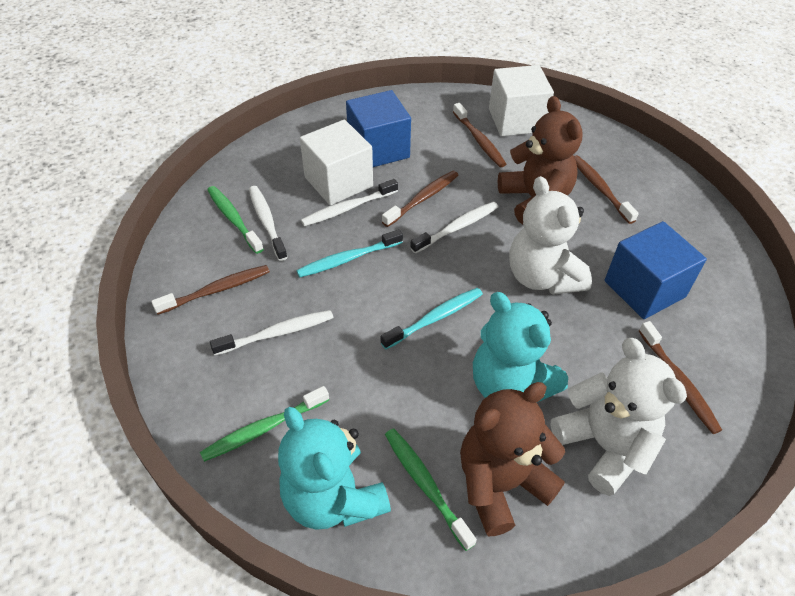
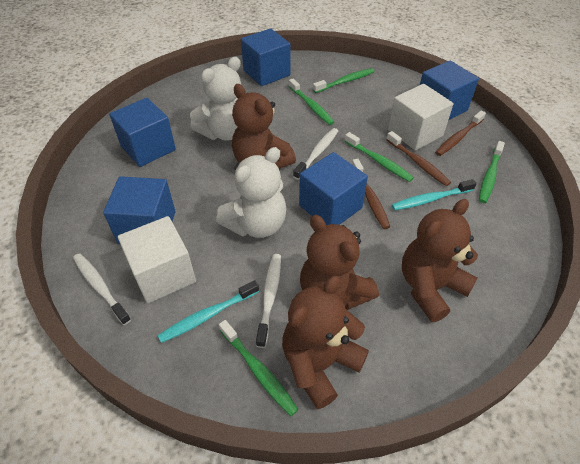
blue cube: 2 -> 5
brown teddy bear: 2 -> 4
brown toothbrush: 5 -> 3
green toothbrush: 3 -> 5
turquoise teddy bear: 2 -> 0
white toothbrush: 4 -> 3

